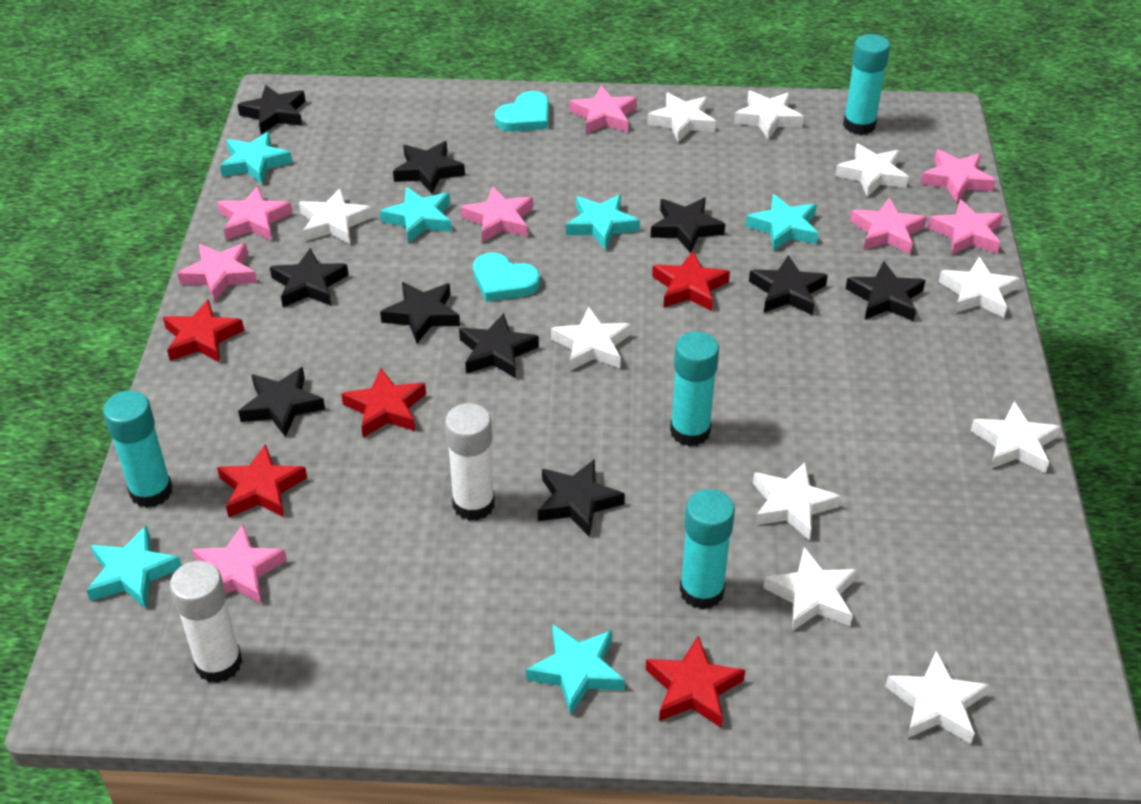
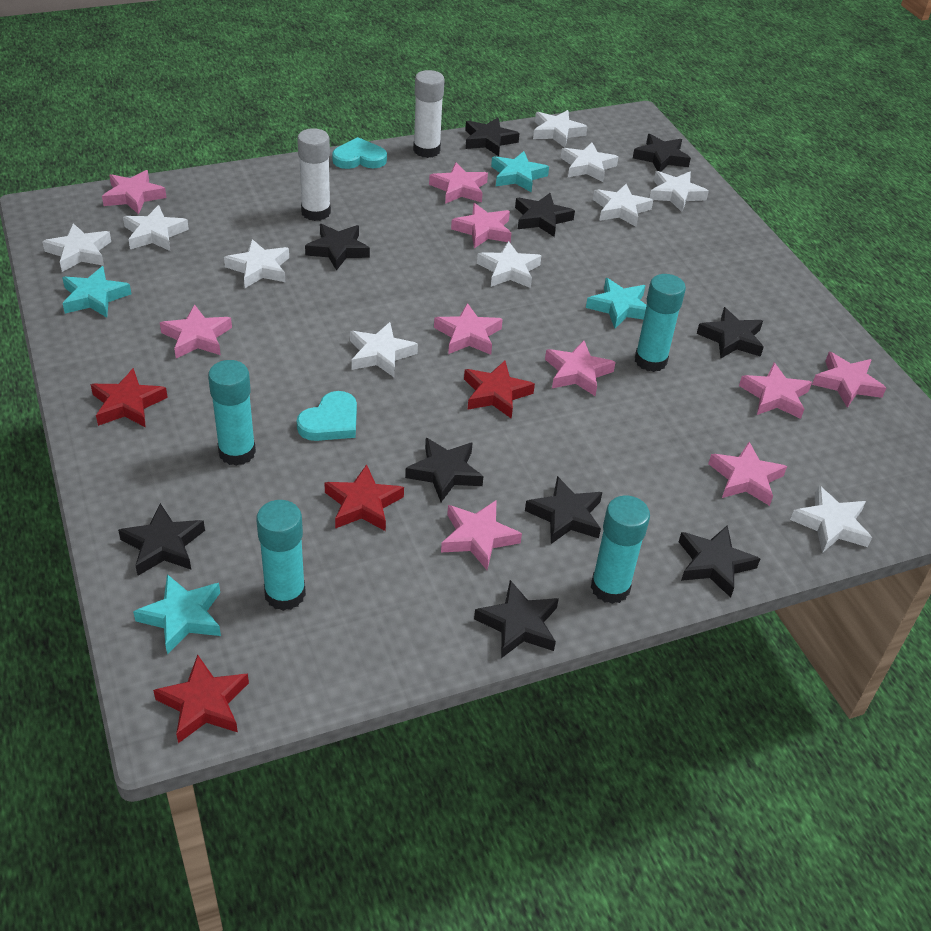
pink star: 8 -> 10
red star: 5 -> 4
turquoise star: 6 -> 4

